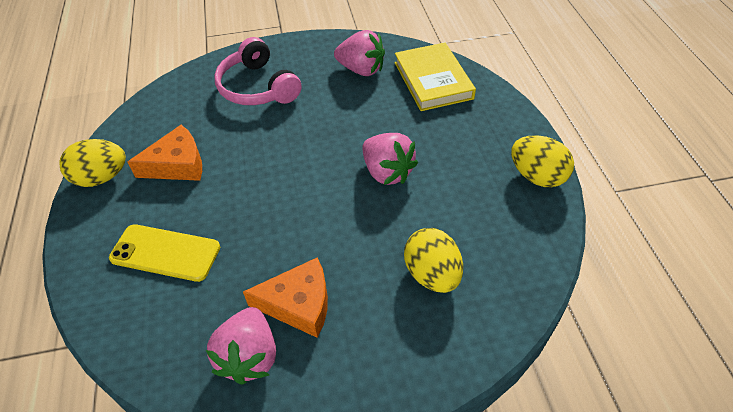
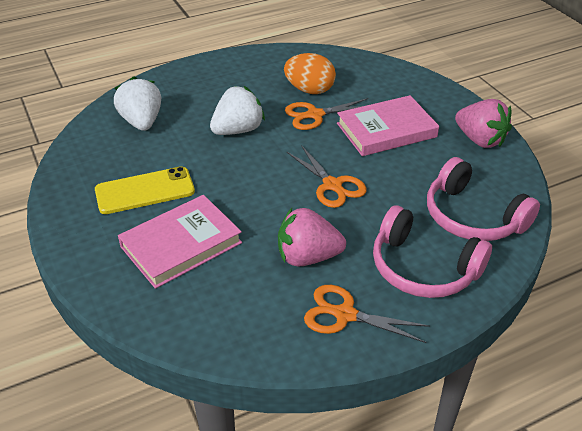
orange cheese: 2 -> 0
orange egg: 0 -> 1
orange scissors: 0 -> 3
pink book: 0 -> 2
pink headphones: 1 -> 2
pink strawberry: 3 -> 2
white strawberry: 0 -> 2
yellow book: 1 -> 0
yellow egg: 3 -> 0

